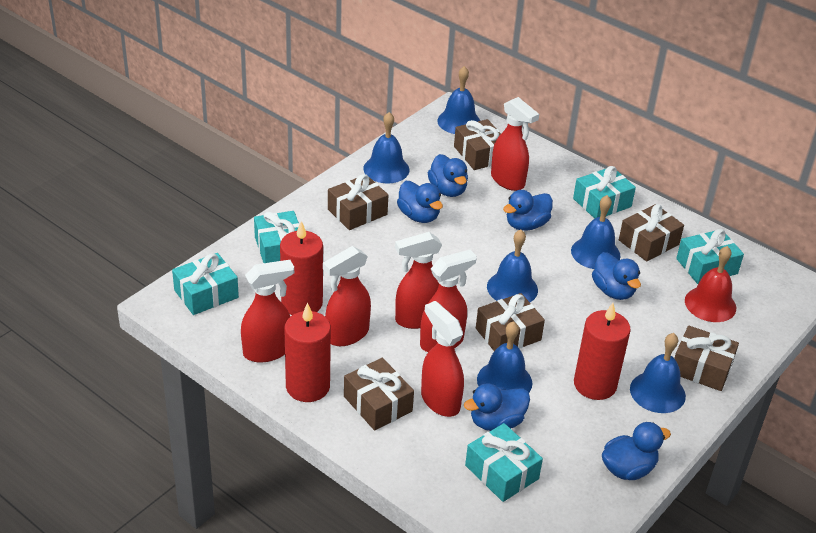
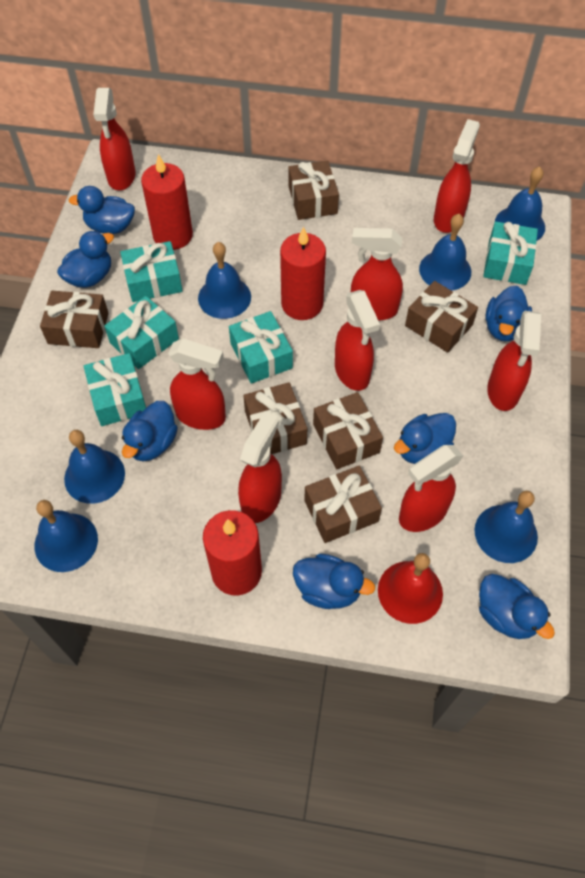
blue duck: 6 -> 7
red spray bottle: 6 -> 8

